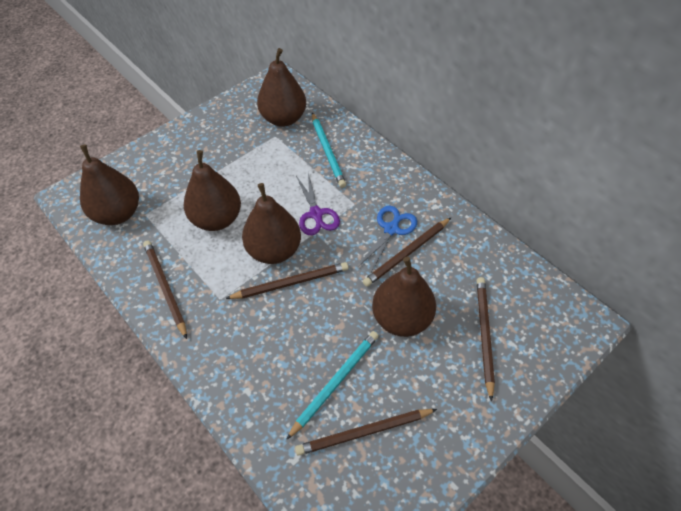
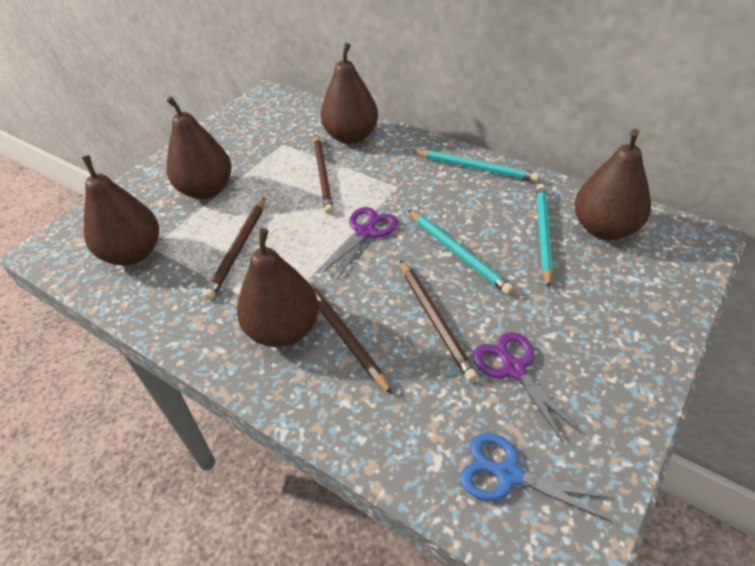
brown pencil: 5 -> 4
purple scissors: 1 -> 2
turquoise pencil: 2 -> 3

